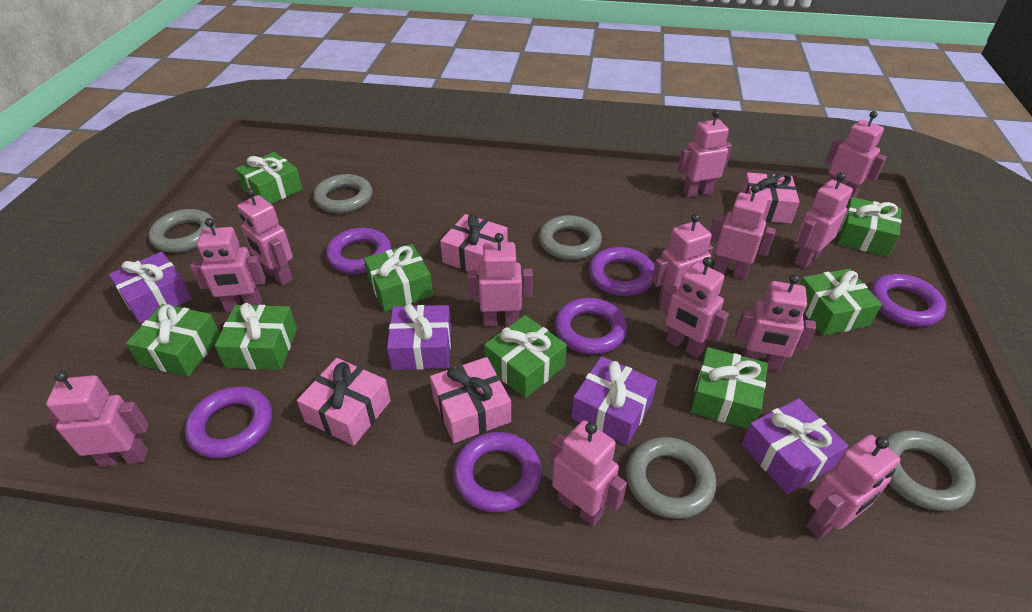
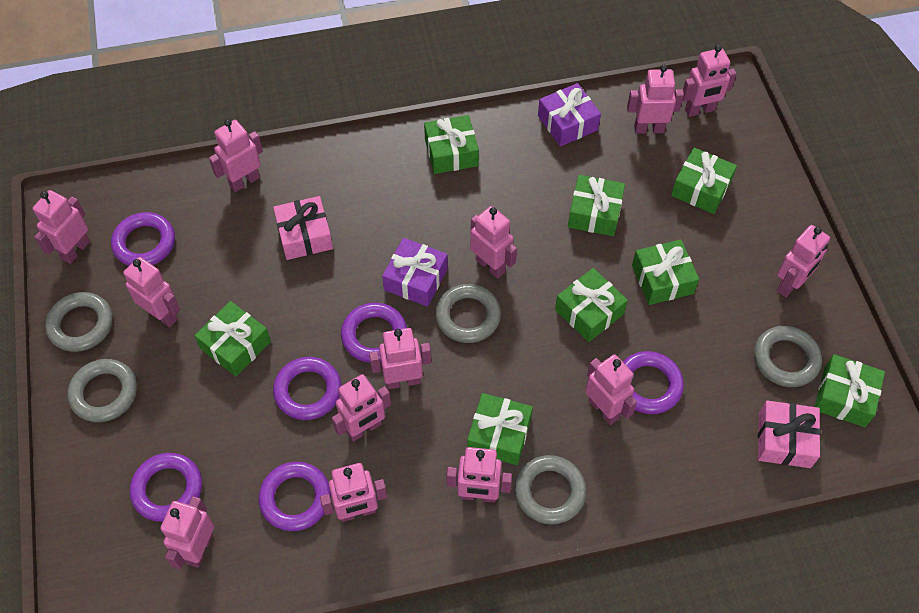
pink gift: 4 -> 2
purple gift: 4 -> 2

